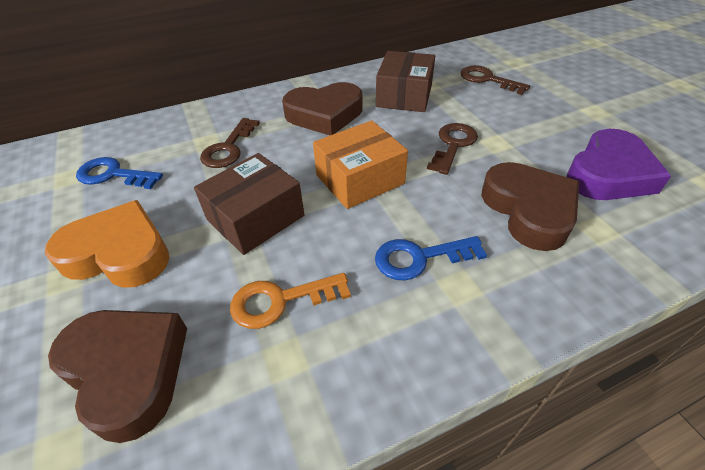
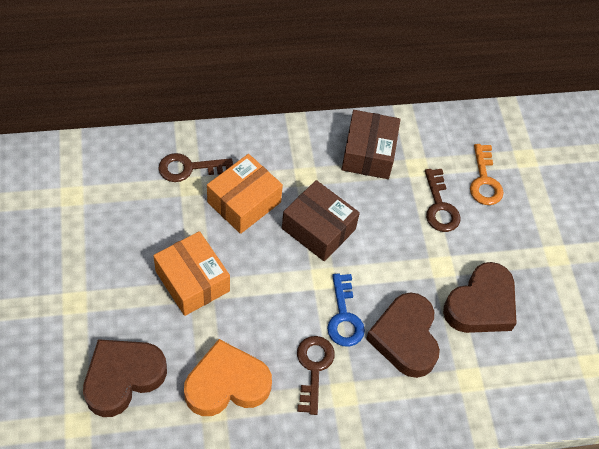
blue key: 2 -> 1
orange box: 1 -> 2
purple heart: 1 -> 0

